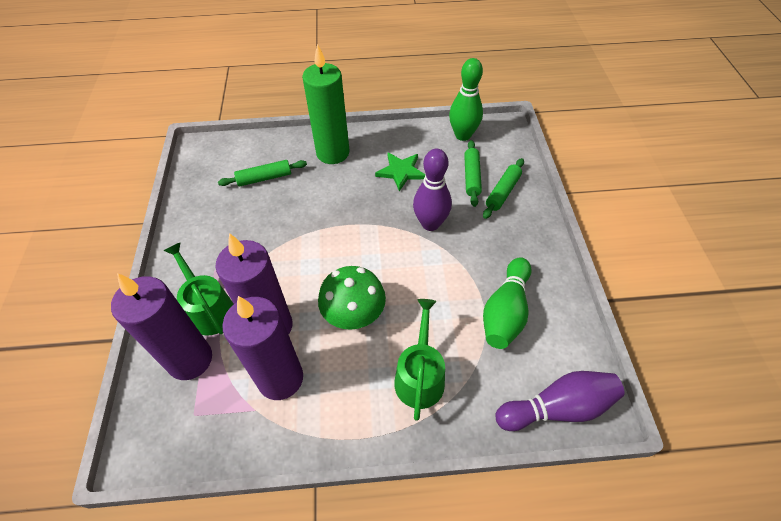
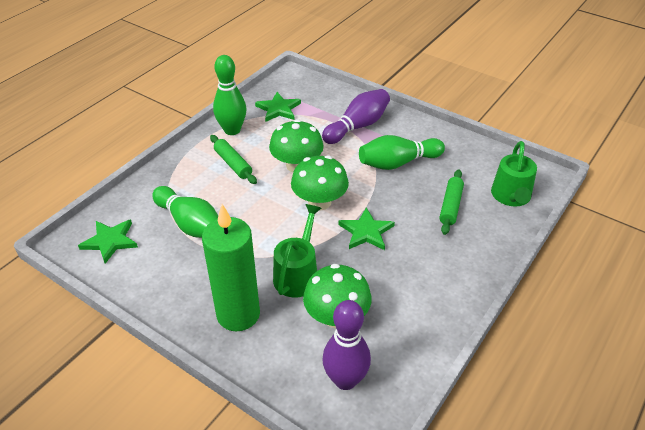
green bowling pin: 2 -> 3
green mushroom: 1 -> 3
green rolling pin: 3 -> 2
green star: 1 -> 3
purple candle: 3 -> 0

